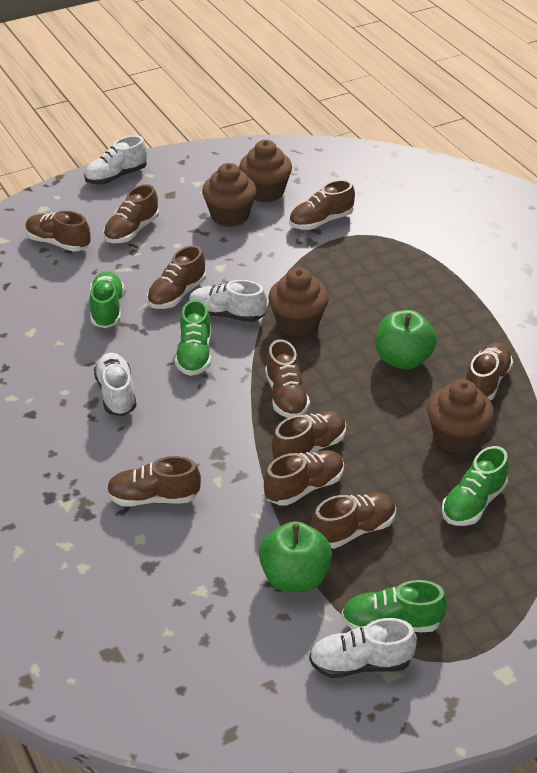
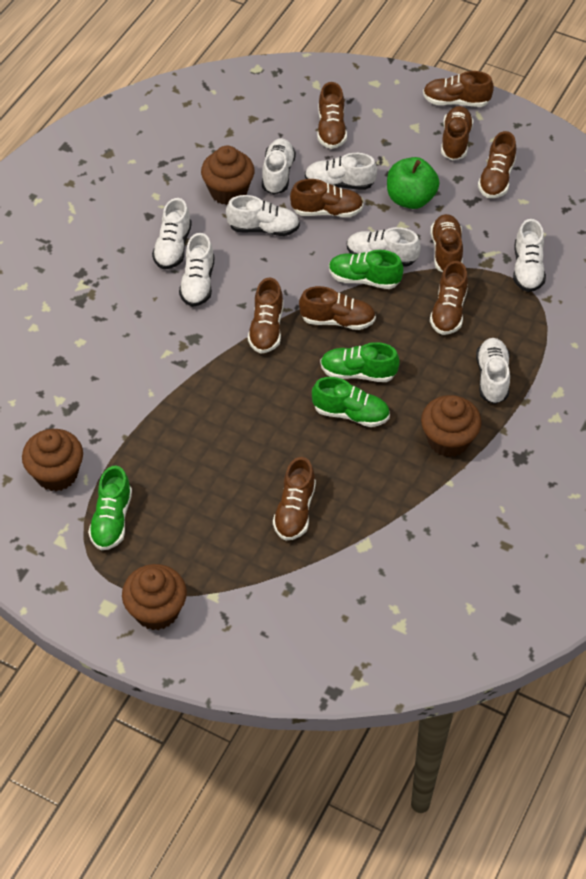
green apple: 2 -> 1
white shoe: 4 -> 8

